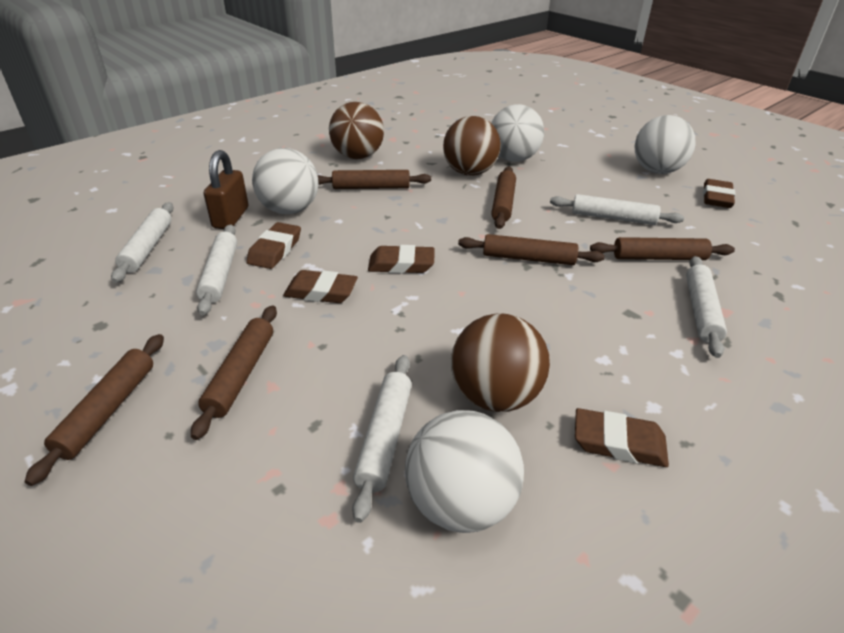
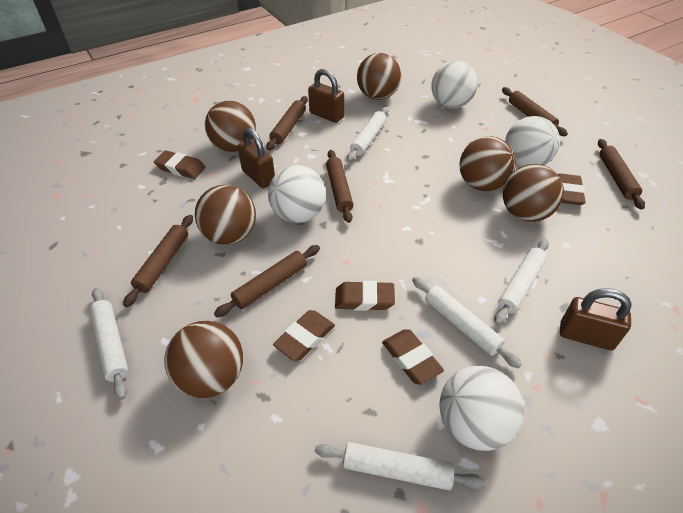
brown ball: 3 -> 6
brown padlock: 1 -> 3

